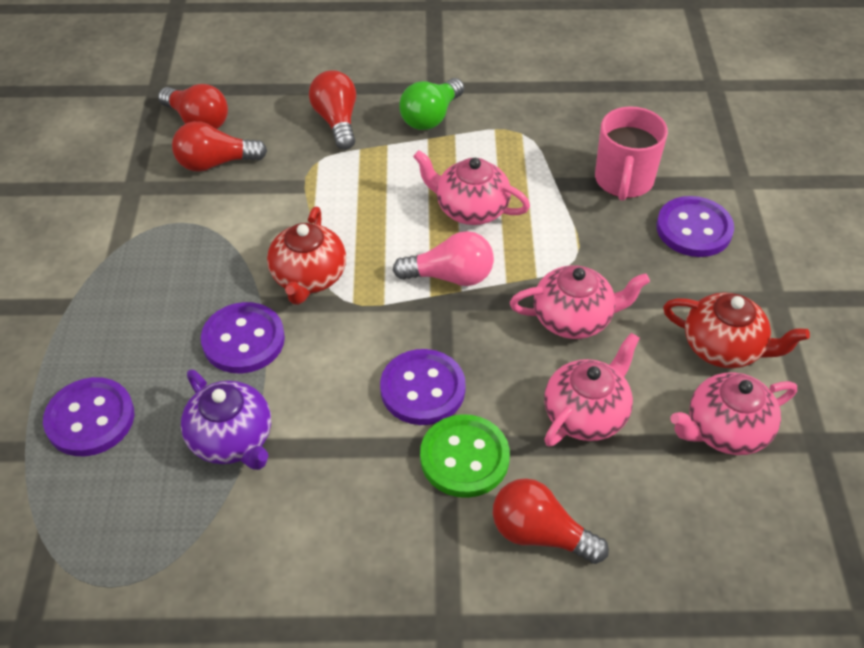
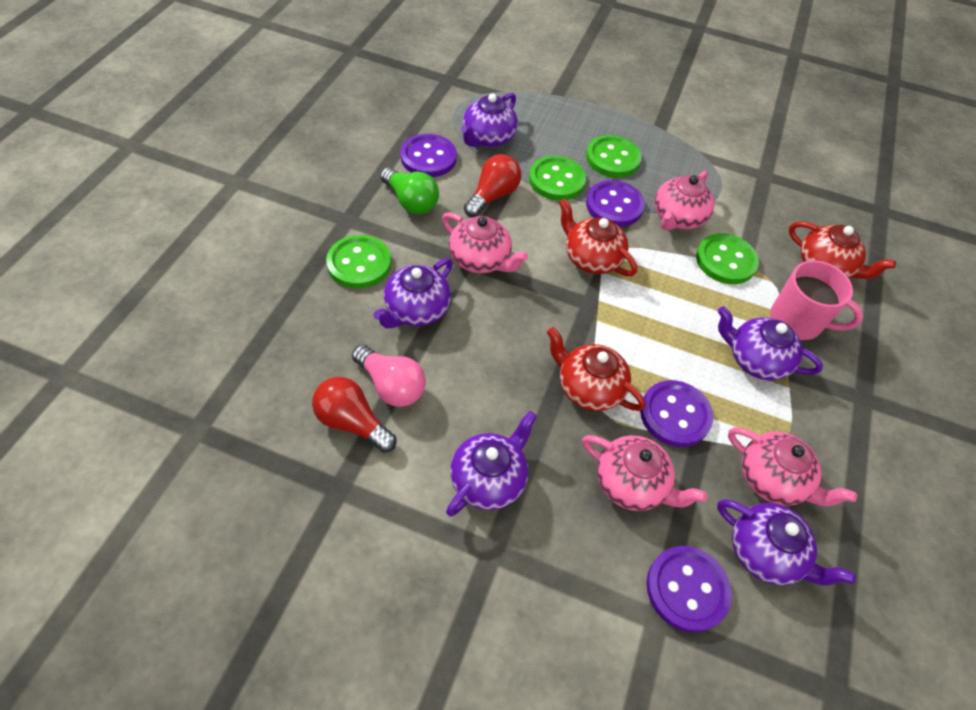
green button: 1 -> 4
purple teapot: 1 -> 5
red light bulb: 4 -> 2
red teapot: 2 -> 3

